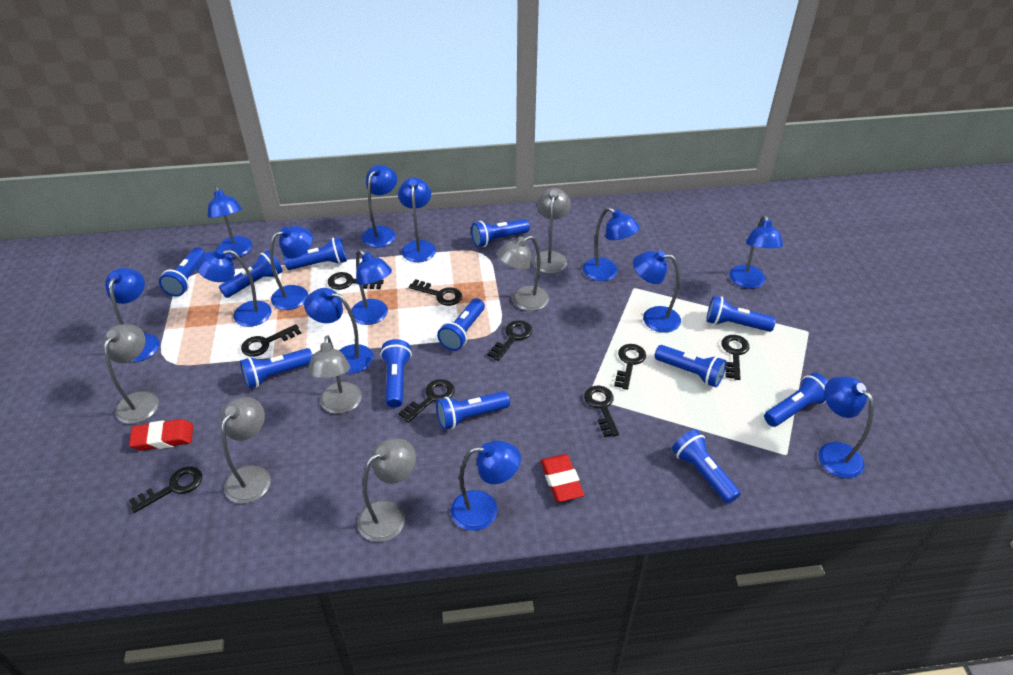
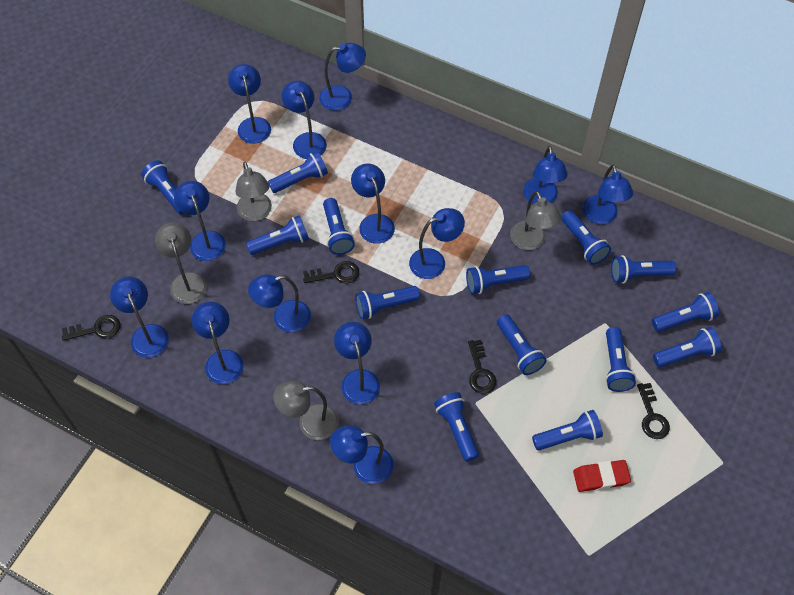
black key: 9 -> 4
blue flashlight: 12 -> 14
grey lamp: 6 -> 4
red eraser: 2 -> 1

